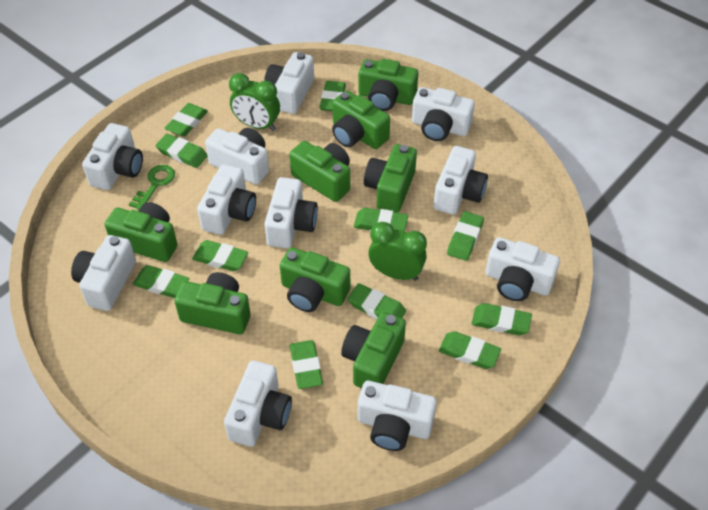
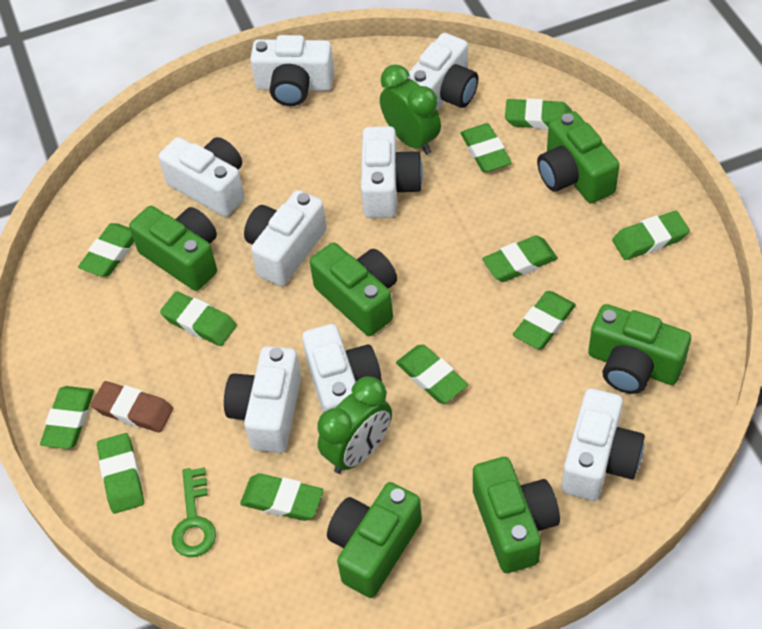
brown eraser: 0 -> 1
green camera: 8 -> 6
white camera: 11 -> 8

